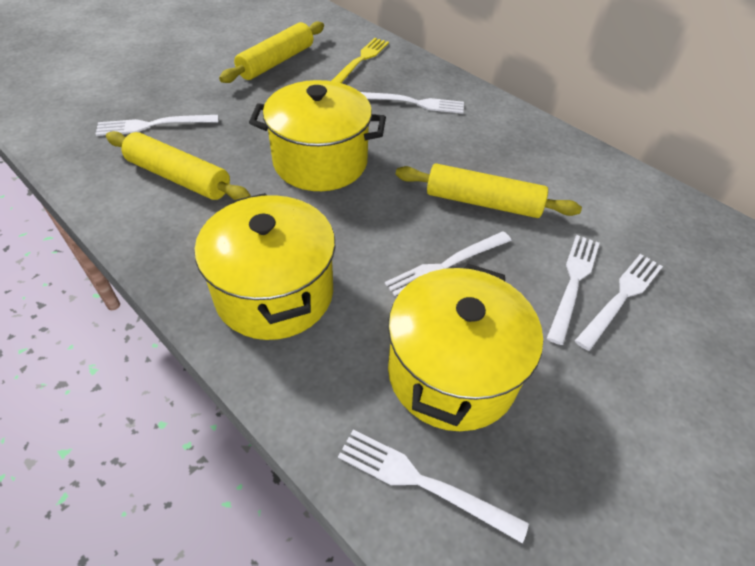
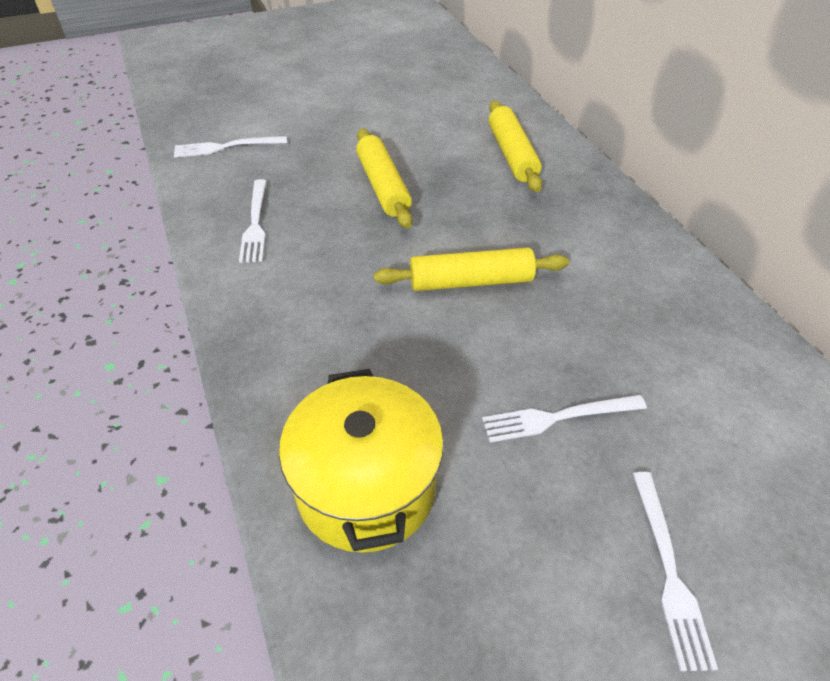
white fork: 6 -> 4
yellow fork: 1 -> 0
yellow pot: 3 -> 1

